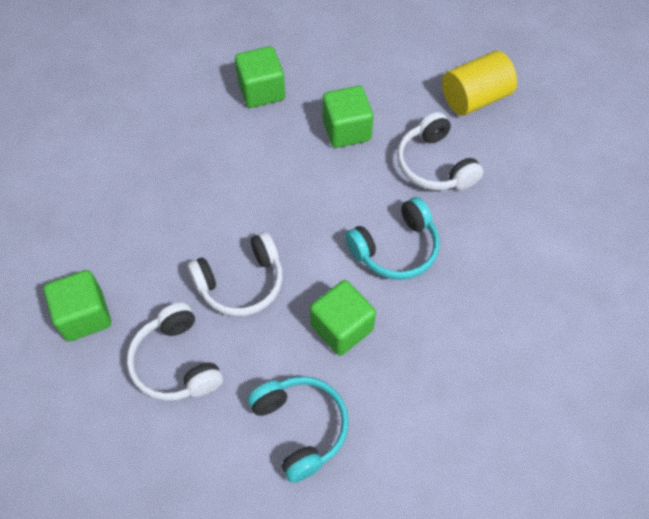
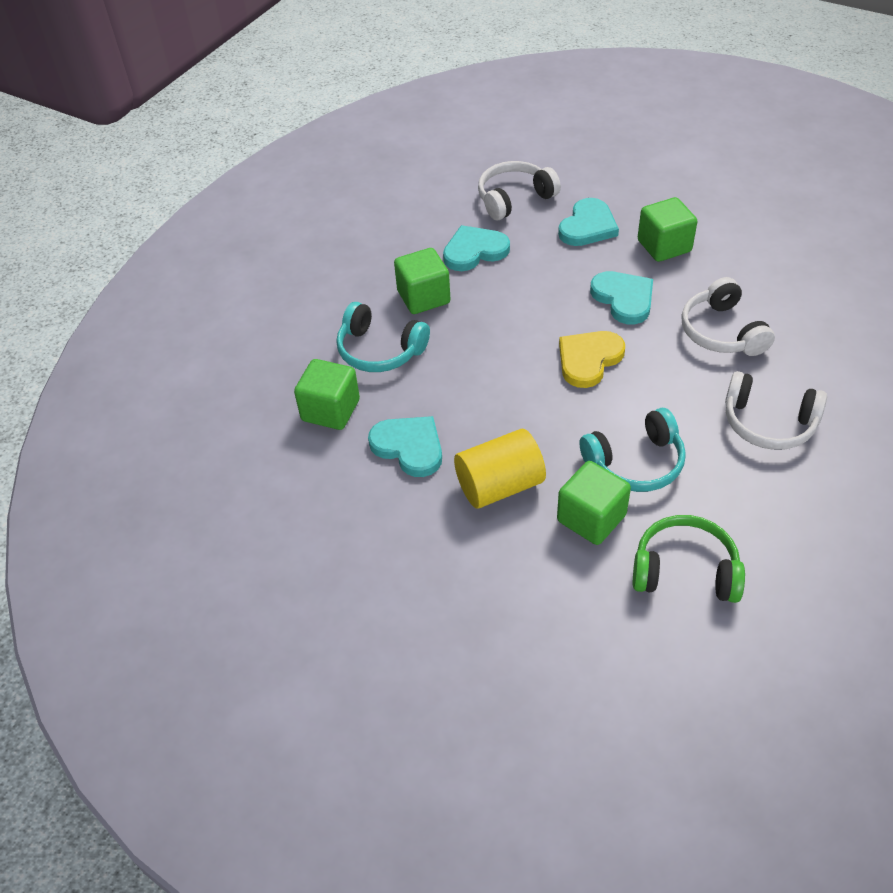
green headphones: 0 -> 1
turquoise heart: 0 -> 4
yellow heart: 0 -> 1

